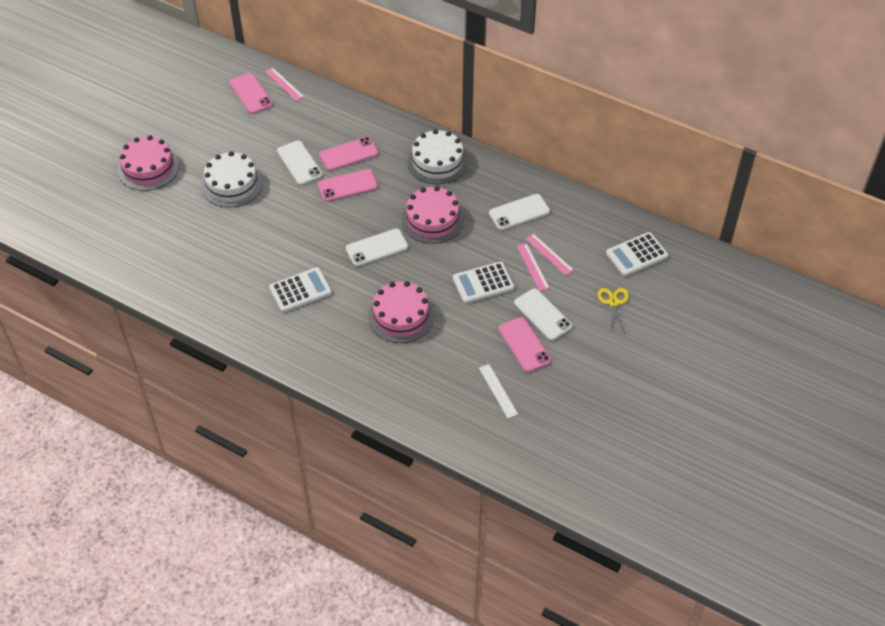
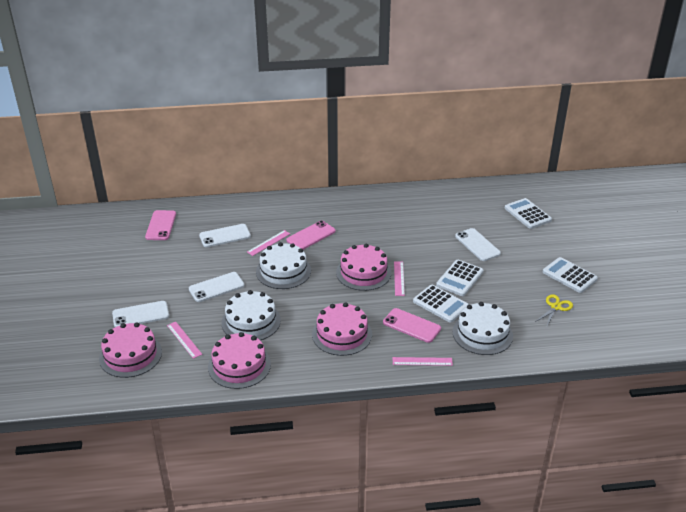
pink cake: 3 -> 4
pink phone: 4 -> 3
pink ruler: 3 -> 4
white cake: 2 -> 3
white calculator: 3 -> 4
white ruler: 1 -> 0

